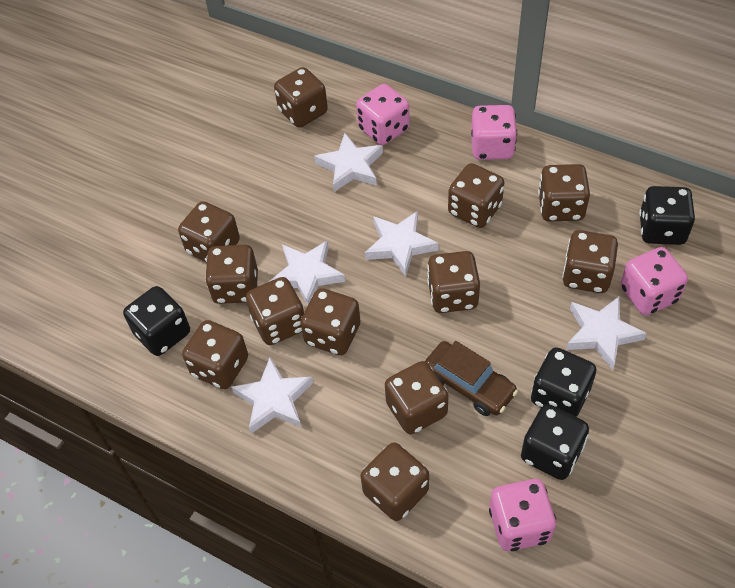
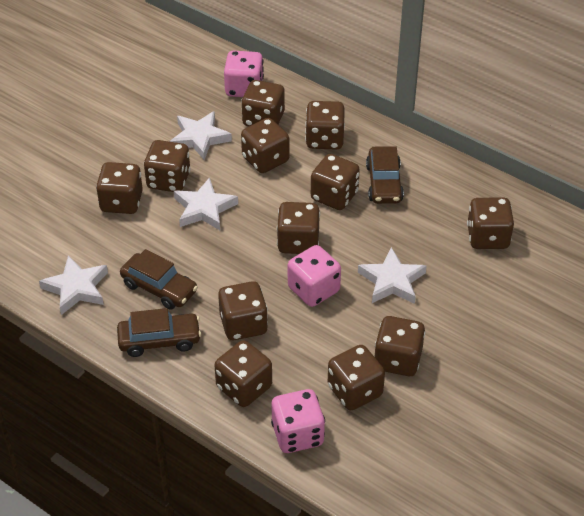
black dice: 4 -> 0
brown car: 1 -> 3
pink dice: 4 -> 3
white star: 5 -> 4

